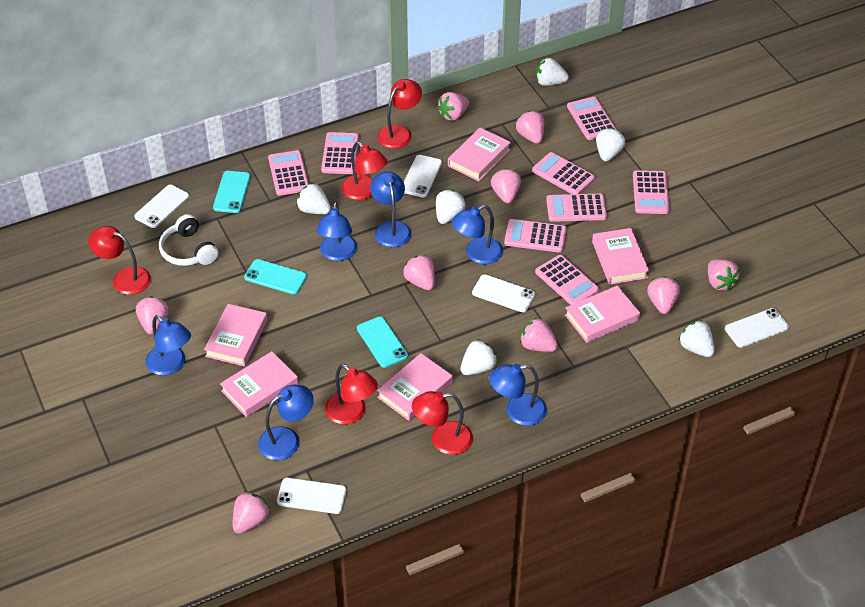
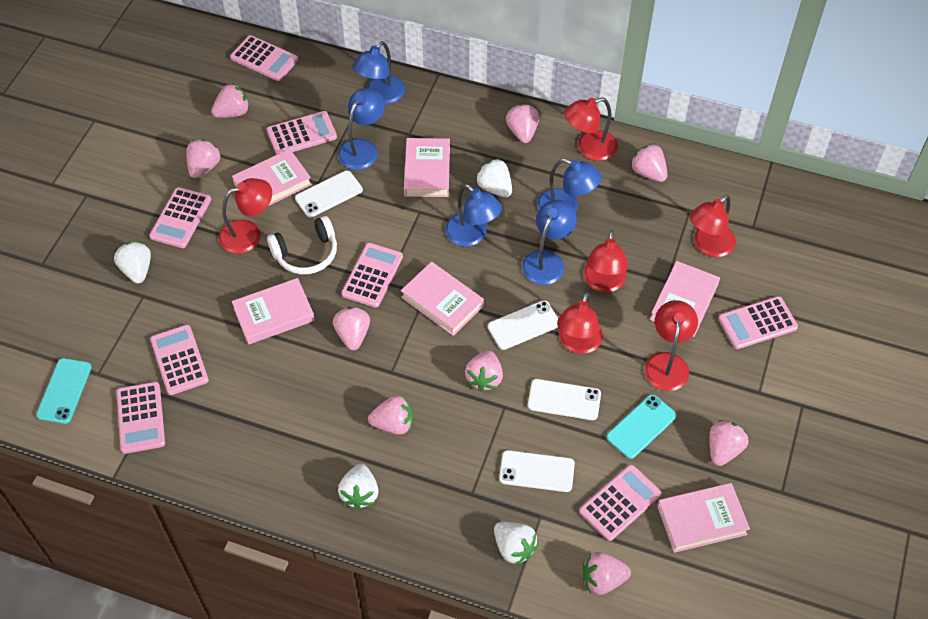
blue lamp: 6 -> 5
red lamp: 5 -> 6
turquoise phone: 3 -> 2
white phone: 5 -> 4
white strawberry: 6 -> 4

